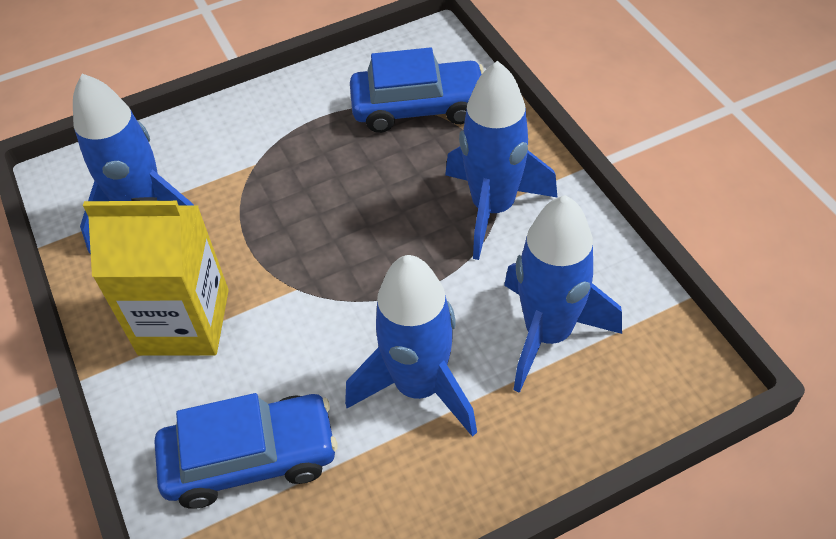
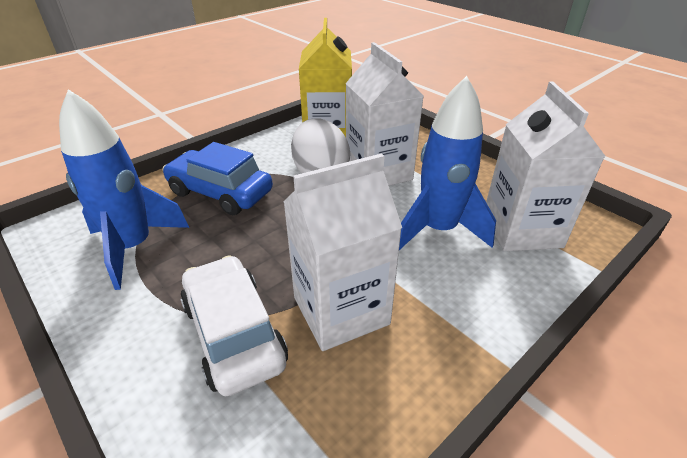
blue car: 2 -> 1
blue rocket: 4 -> 2
white car: 0 -> 1
white carton: 0 -> 3
white egg: 0 -> 1

